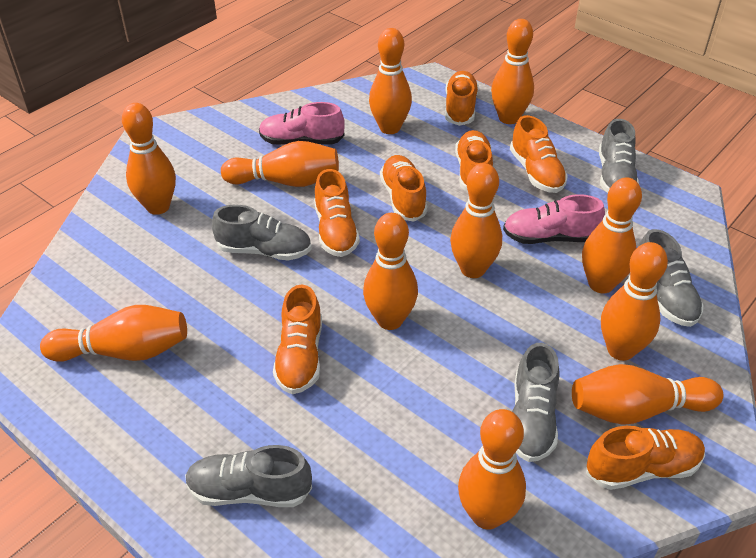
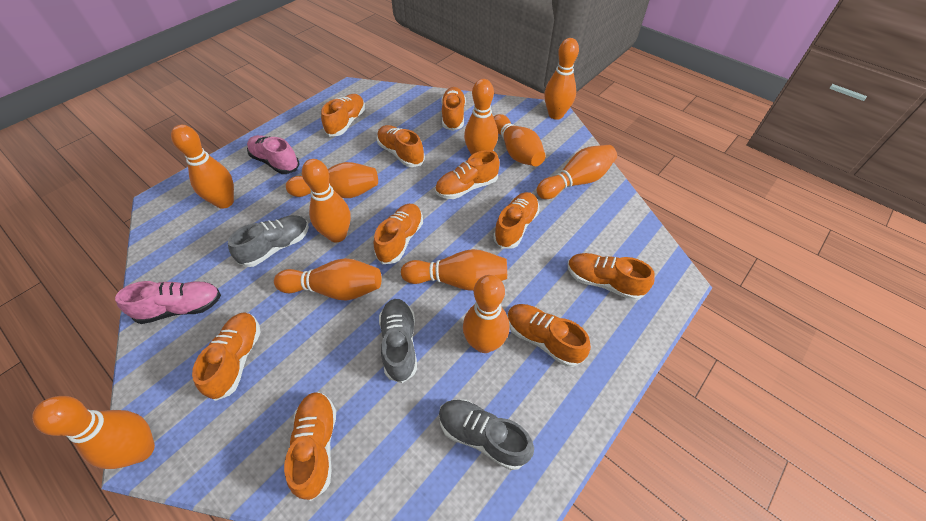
grey shoe: 5 -> 3
orange shoe: 7 -> 10

